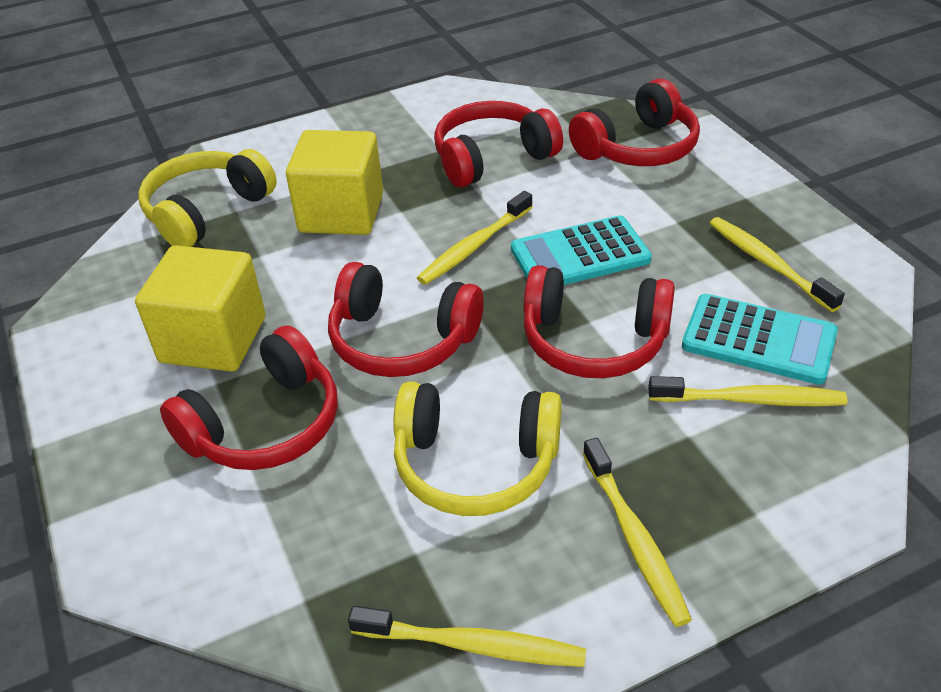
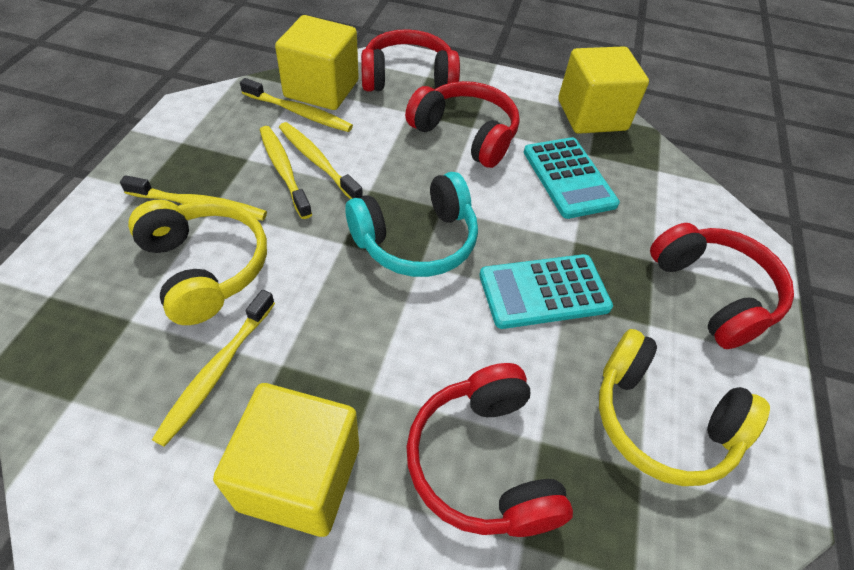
red headphones: 5 -> 4
turquoise headphones: 0 -> 1
yellow cube: 2 -> 3

